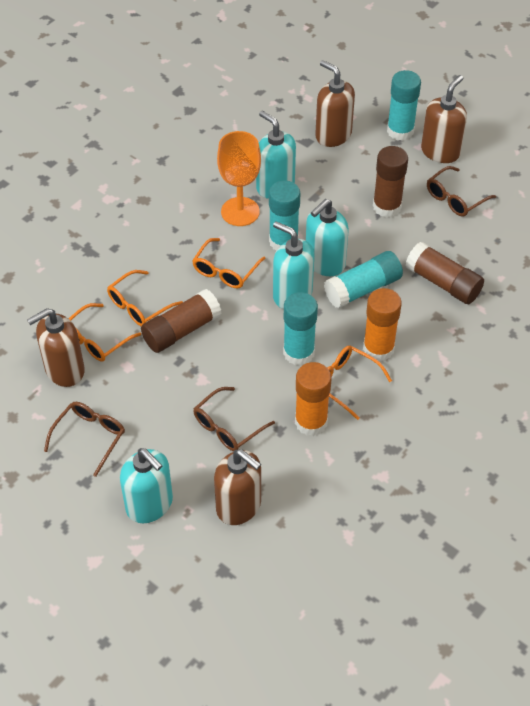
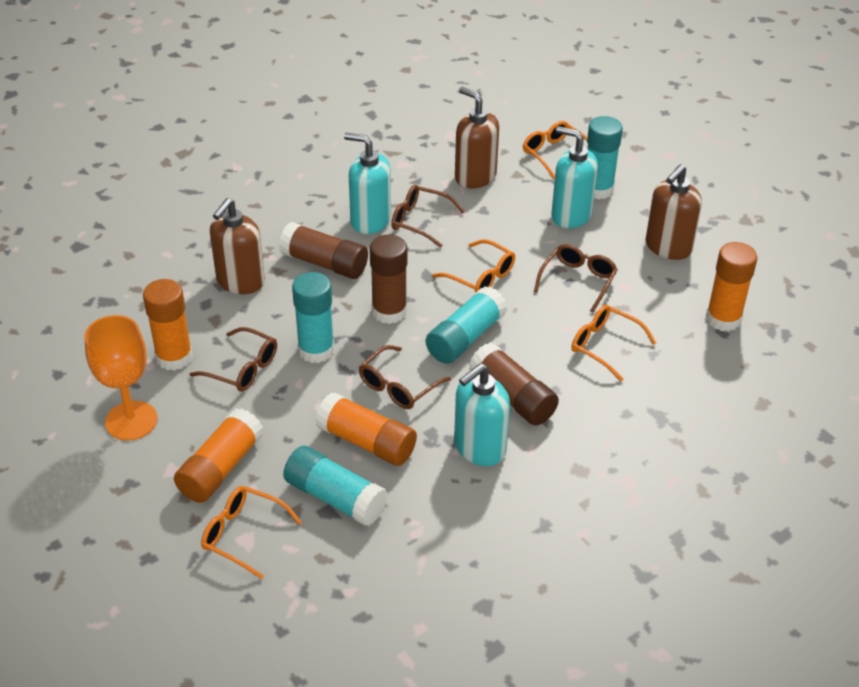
brown glasses: 3 -> 4
brown soap dispenser: 4 -> 3
orange glue stick: 2 -> 4
turquoise soap dispenser: 4 -> 3

